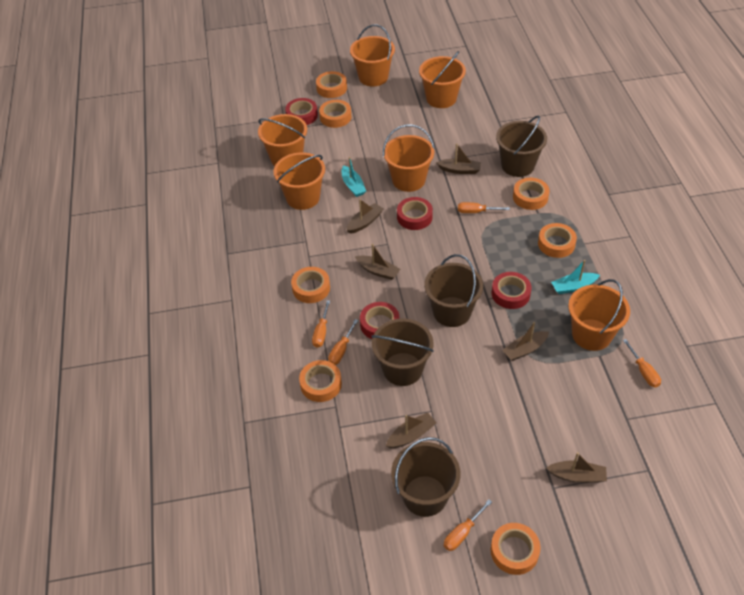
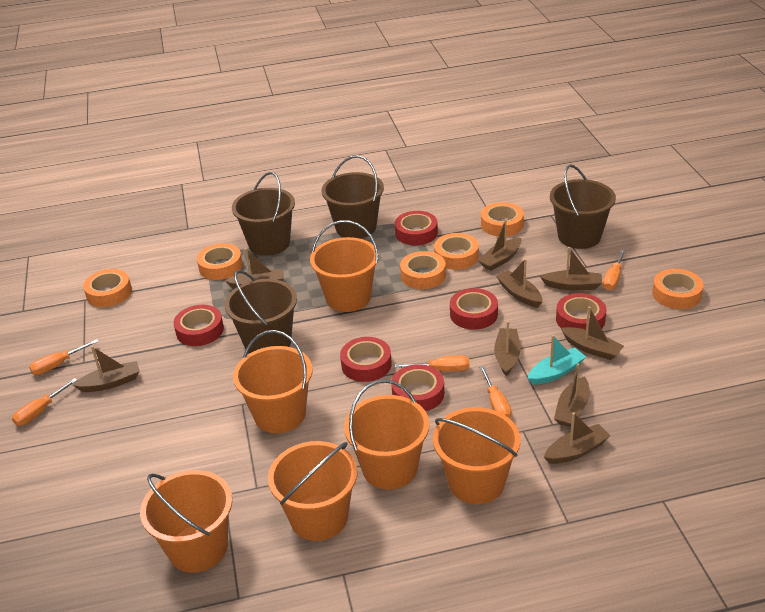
brown boat: 6 -> 9
orange tape: 7 -> 6
red tape: 4 -> 6
turquoise boat: 2 -> 1

